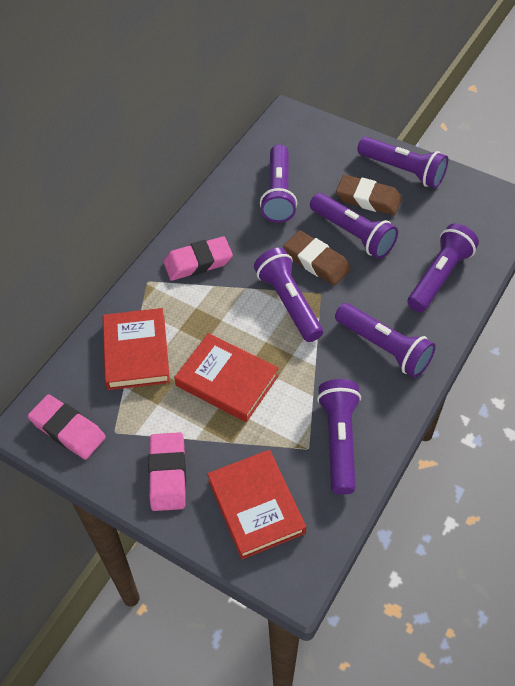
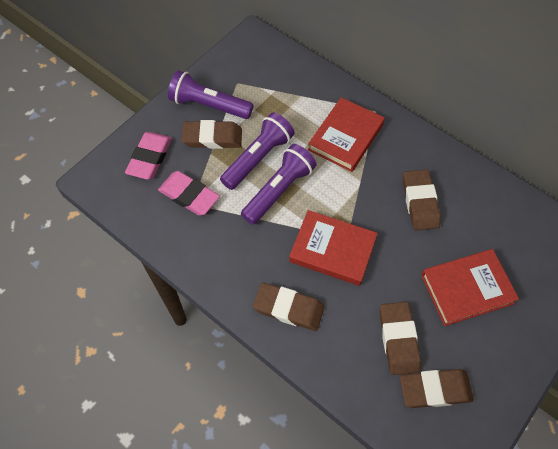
brown eraser: 2 -> 5
pink eraser: 3 -> 2
purple flashlight: 7 -> 3

